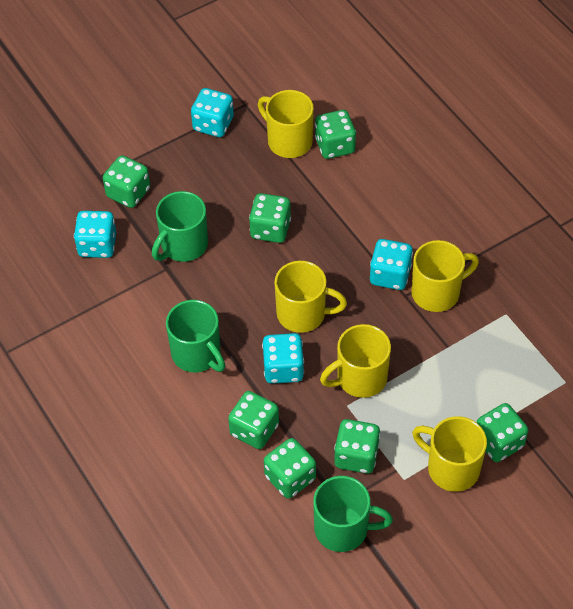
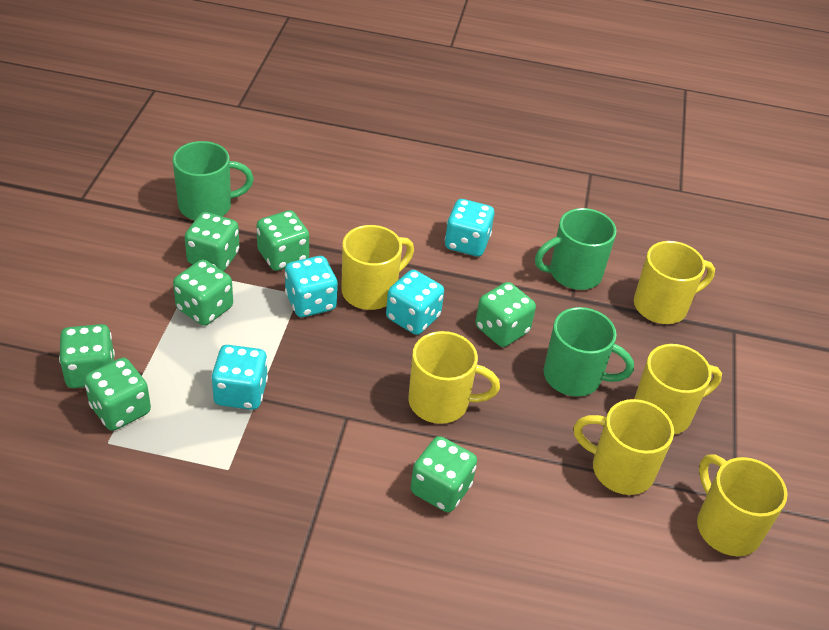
yellow mug: 5 -> 6

